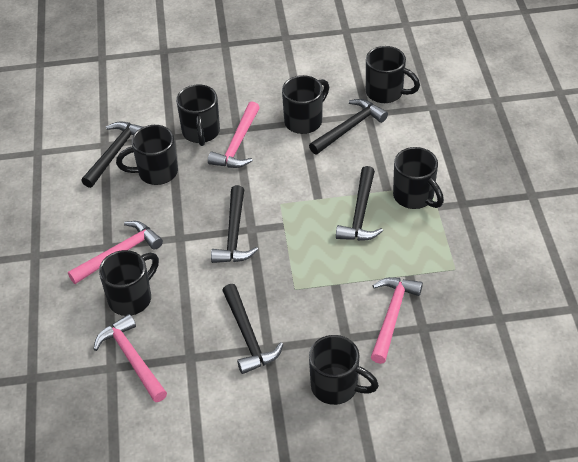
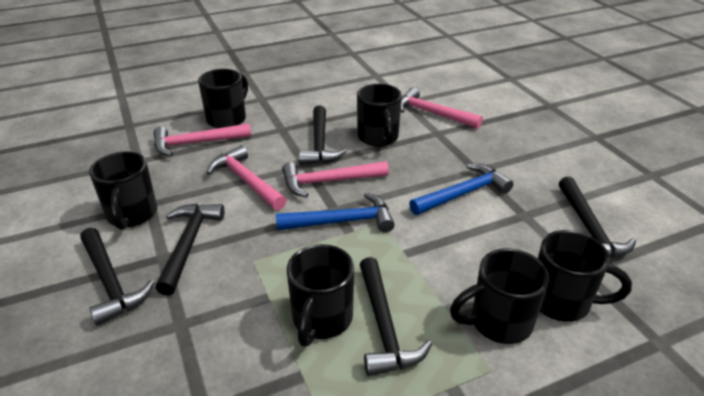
black mug: 7 -> 6
blue hammer: 0 -> 2

